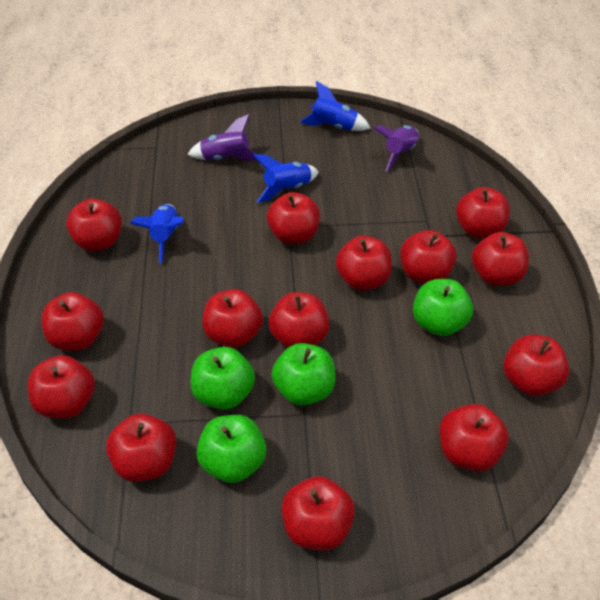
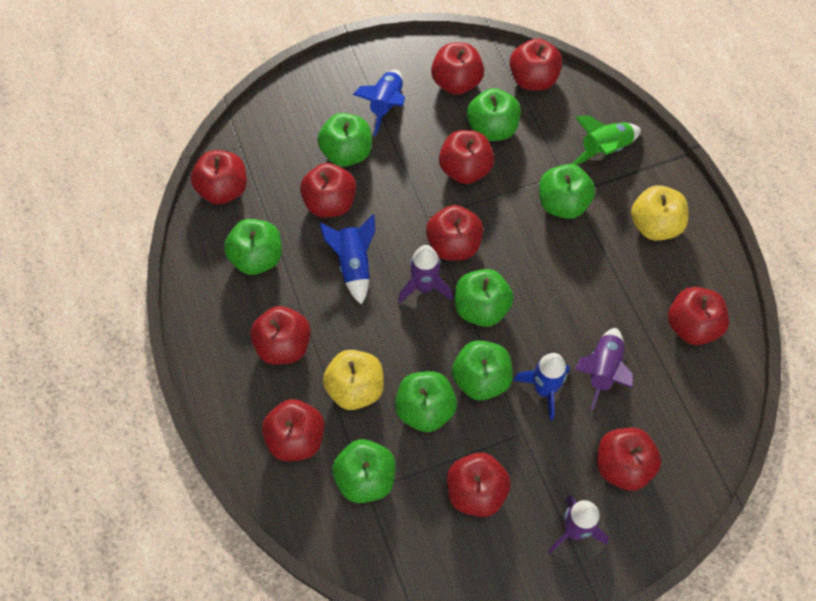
green apple: 4 -> 8
green rocket: 0 -> 1
purple rocket: 2 -> 3
red apple: 14 -> 11
yellow apple: 0 -> 2

